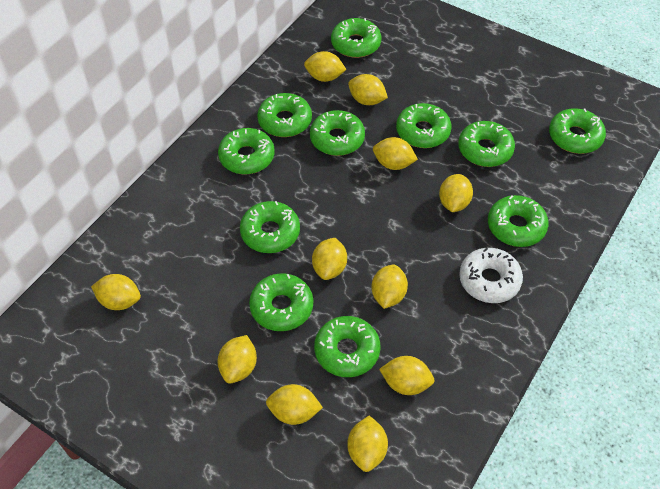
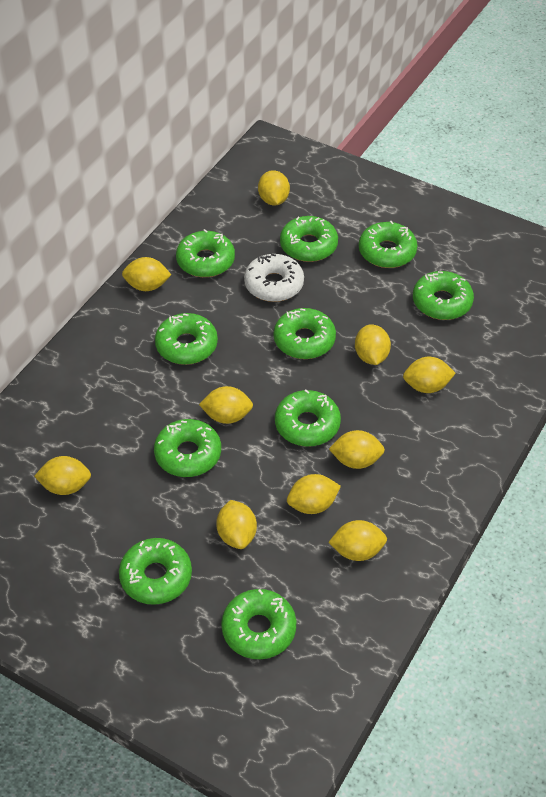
green donut: 11 -> 10
yellow lemon: 11 -> 10

